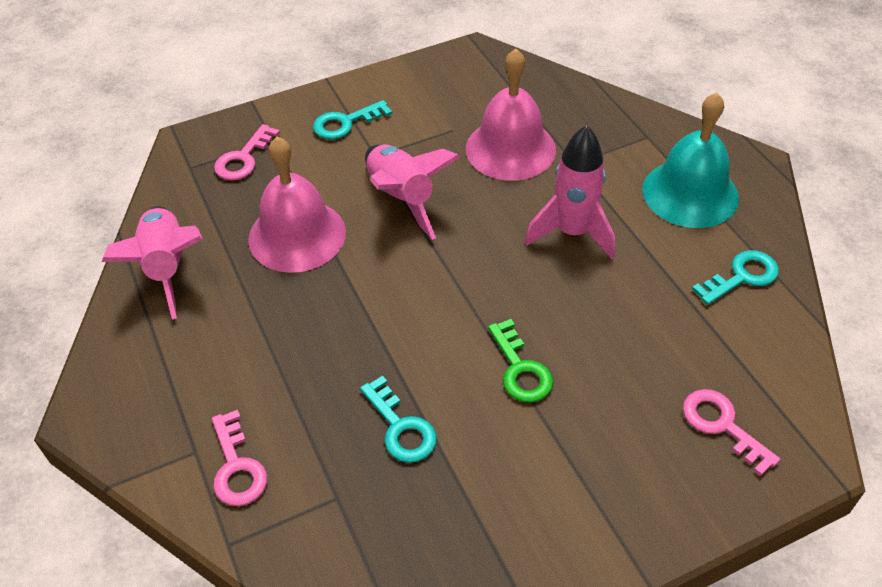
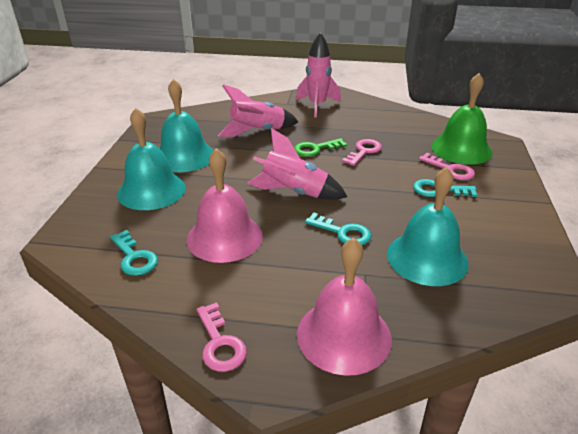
green bell: 0 -> 1
turquoise bell: 1 -> 3

